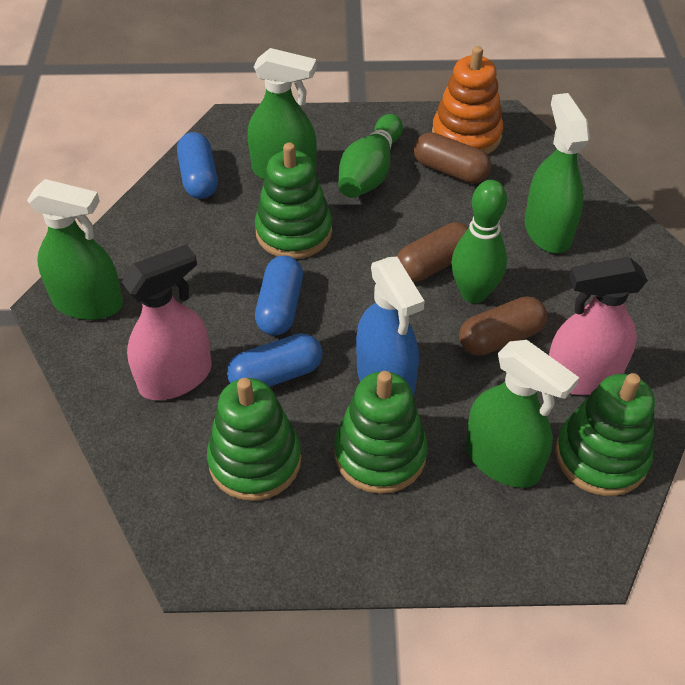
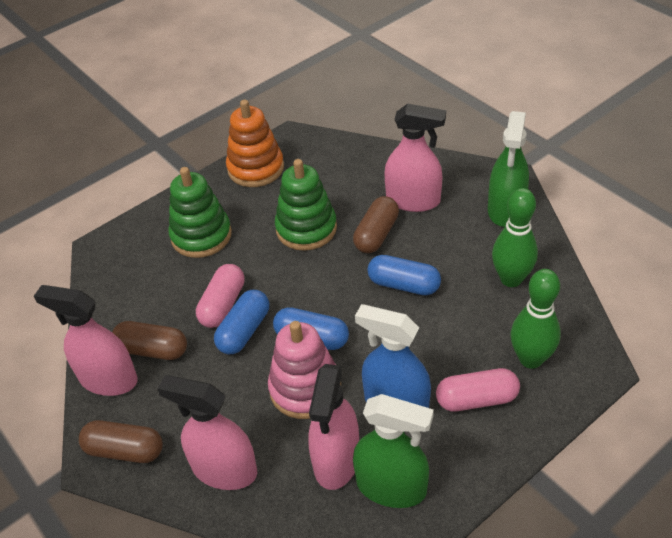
green spray bottle: 4 -> 2
green stacking toy: 4 -> 2
pink capsule: 0 -> 2
pink spray bottle: 2 -> 4
pink stacking toy: 0 -> 1

